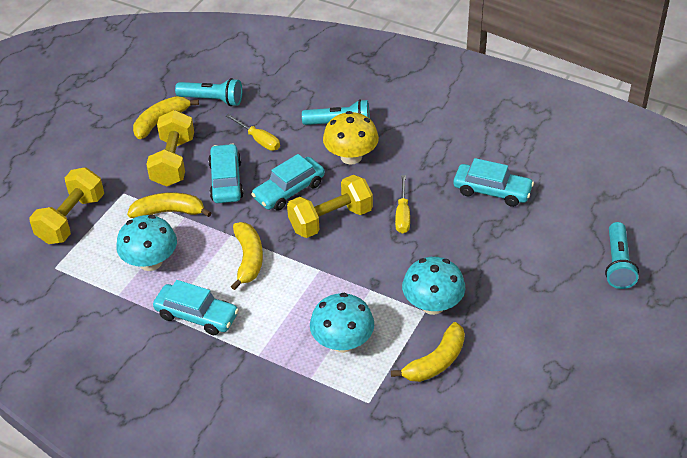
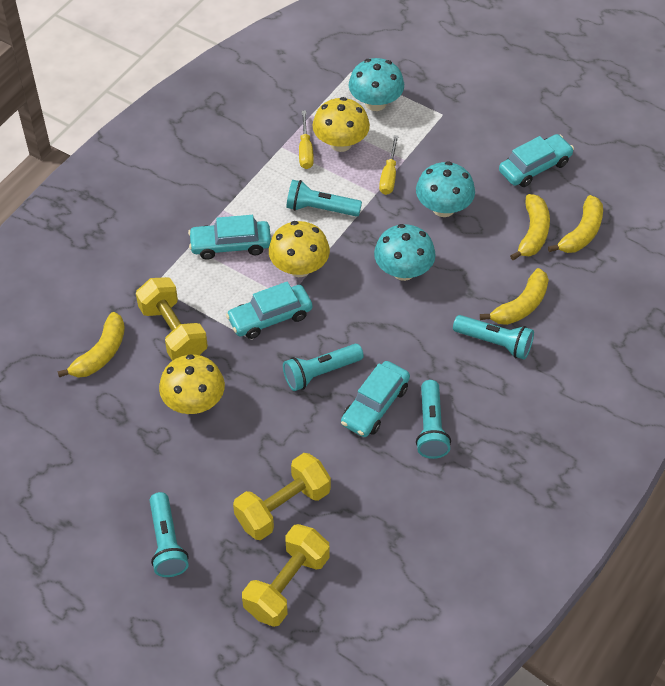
turquoise flashlight: 3 -> 5
yellow mushroom: 1 -> 3

